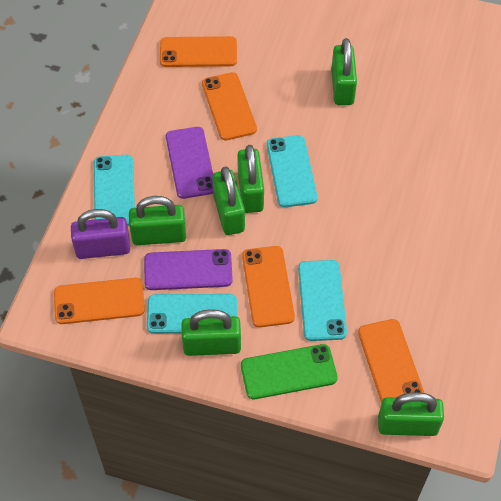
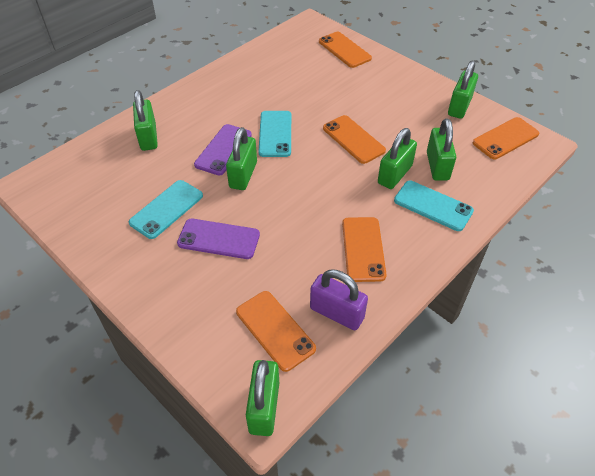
green phone: 1 -> 0
turquoise phone: 4 -> 3

